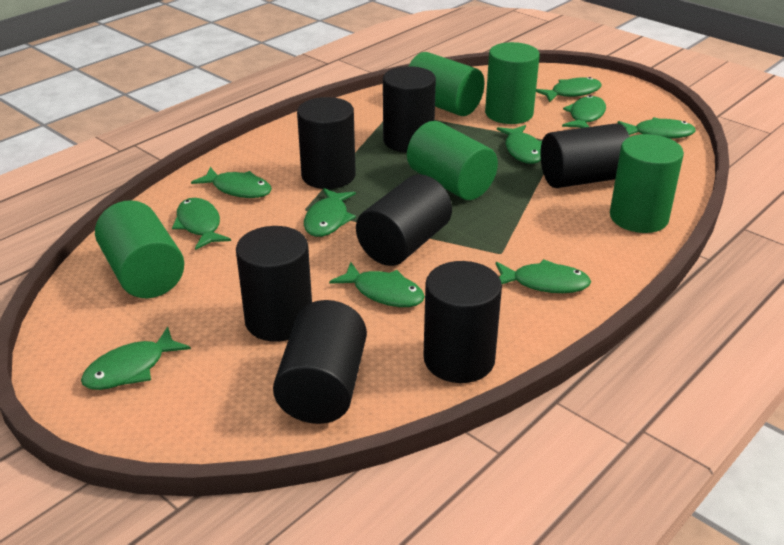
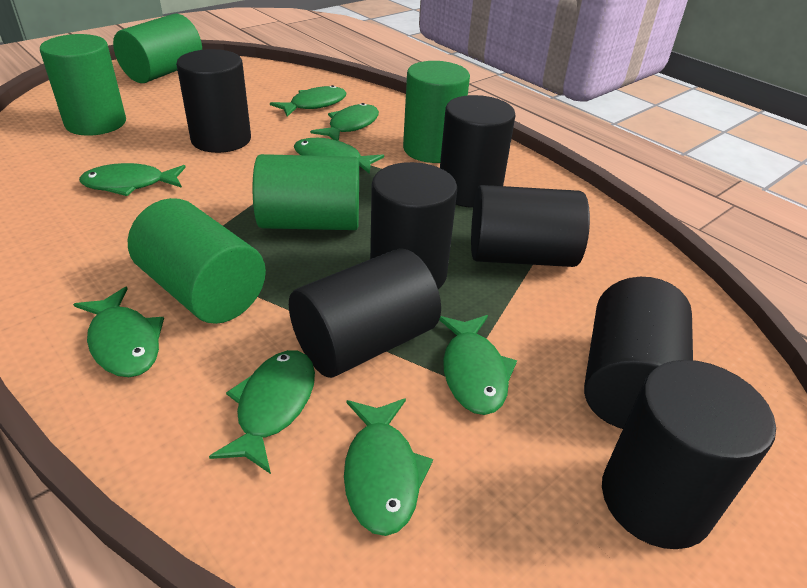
green fish: 10 -> 8

